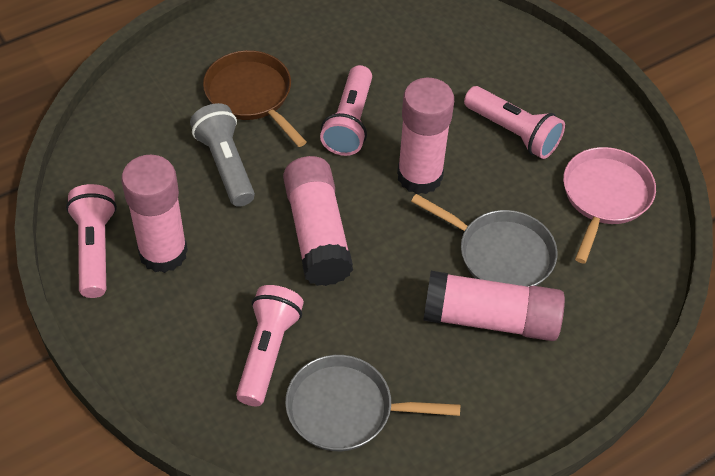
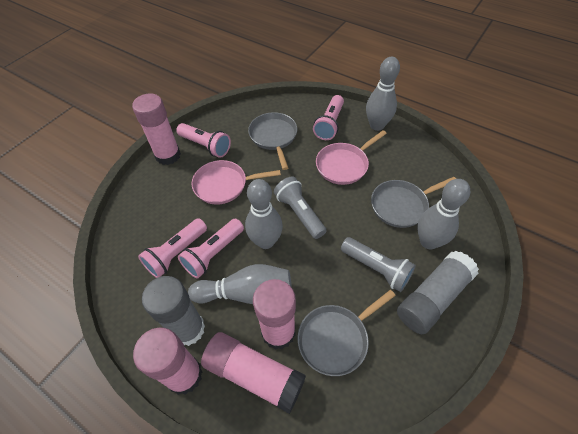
brown pan: 1 -> 0
grey bowling pin: 0 -> 4
grey flashlight: 1 -> 2
grey glue stick: 0 -> 2
grey pan: 2 -> 3
pink pan: 1 -> 2

